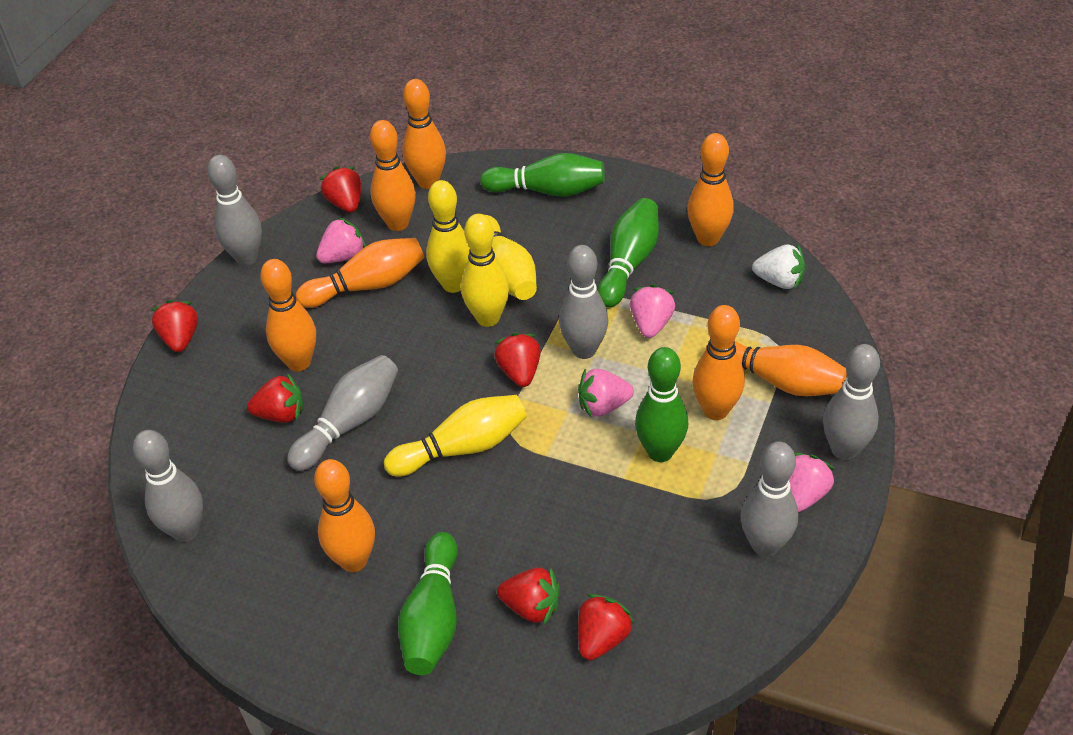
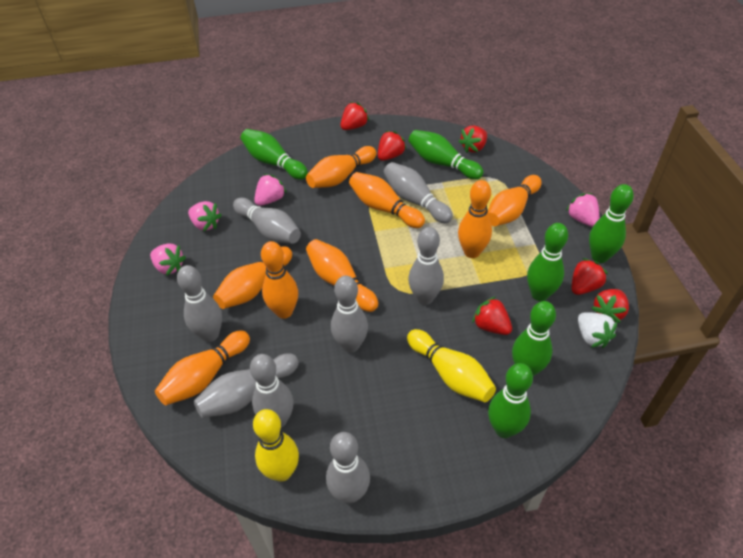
green bowling pin: 4 -> 6
grey bowling pin: 6 -> 8
yellow bowling pin: 4 -> 2

